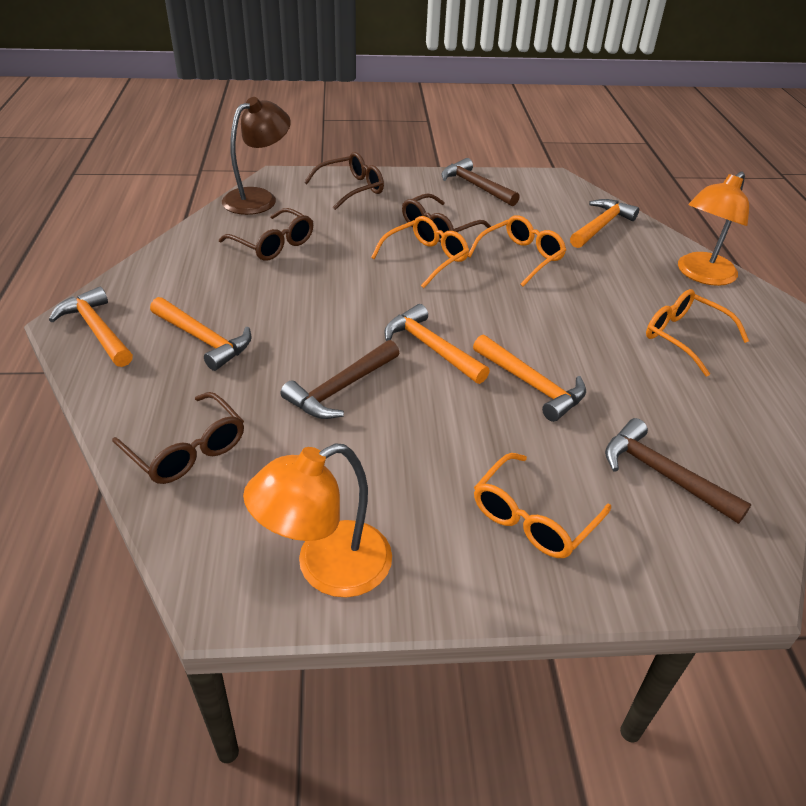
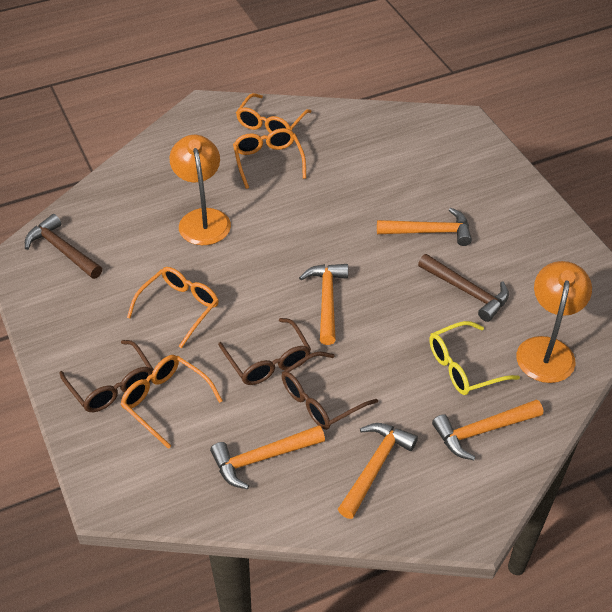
brown glasses: 4 -> 3
brown hammer: 3 -> 2
brown lamp: 1 -> 0
yellow glasses: 0 -> 1

